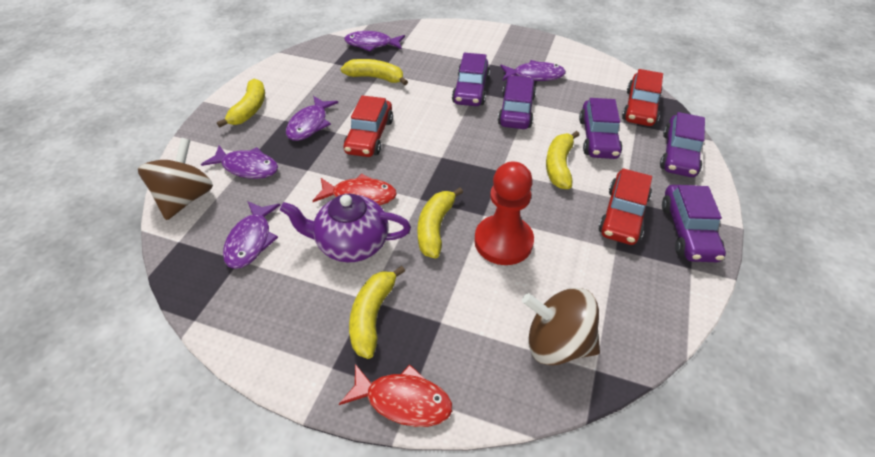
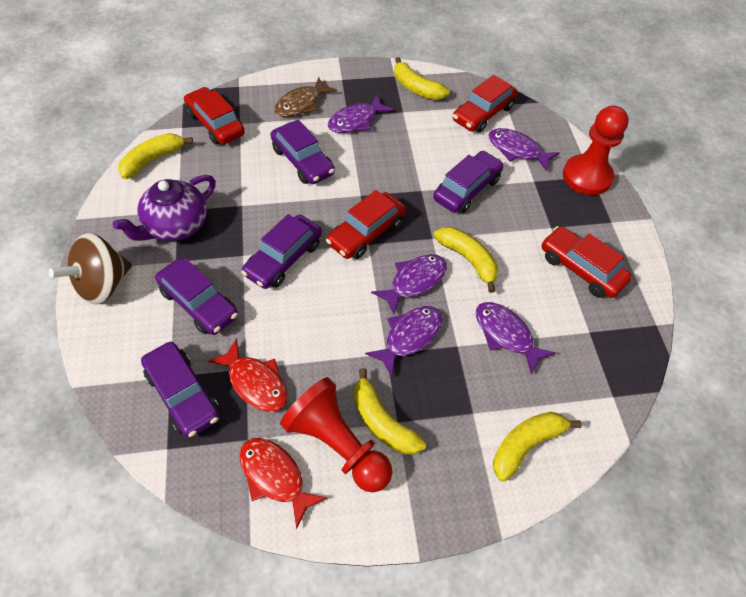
brown fish: 0 -> 1
brown spinning top: 2 -> 1
red car: 3 -> 4
red pawn: 1 -> 2

